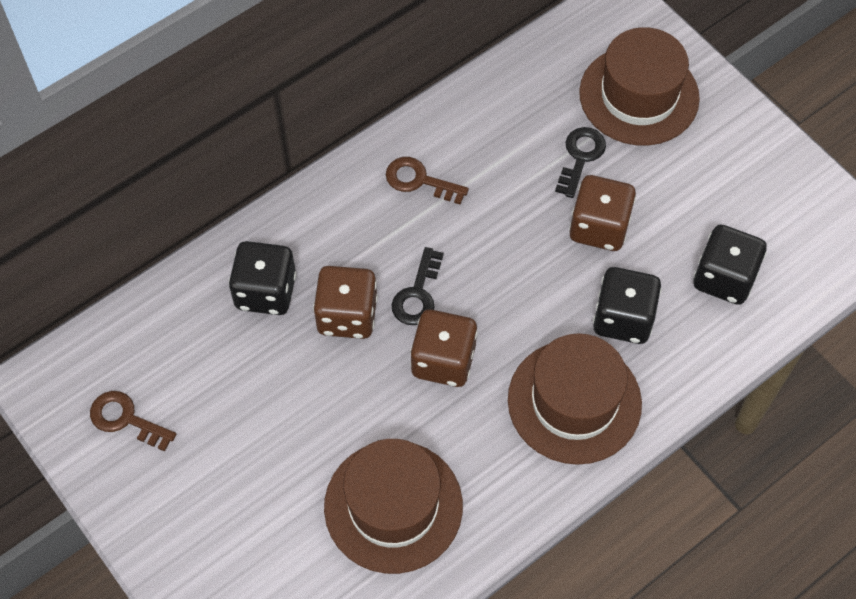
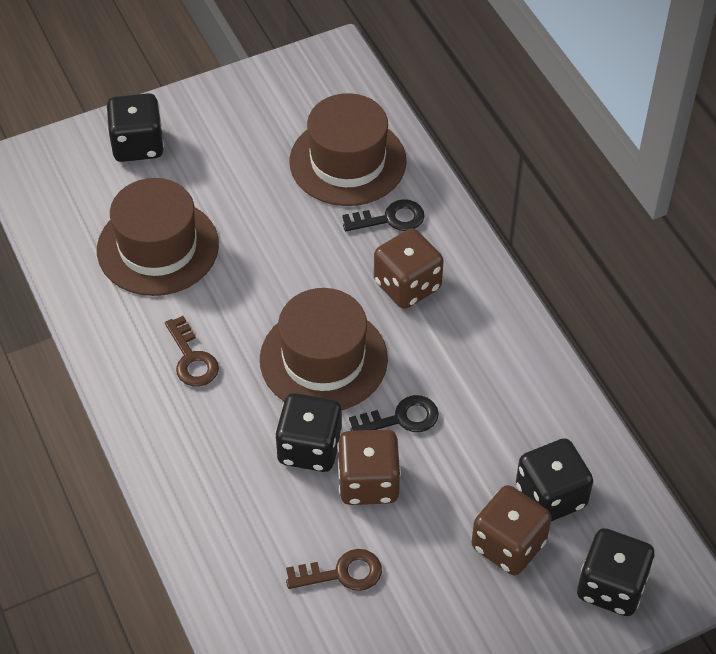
black dice: 3 -> 4

